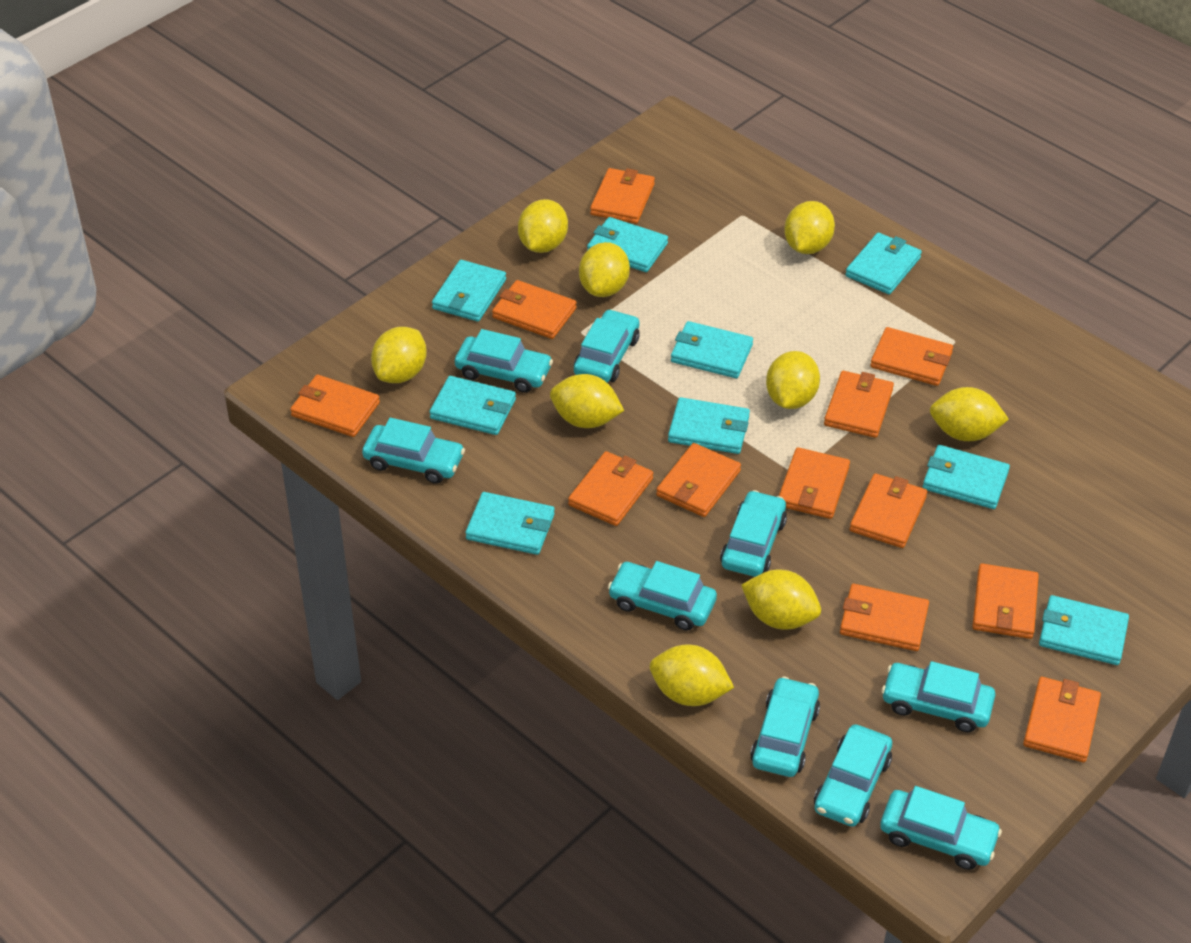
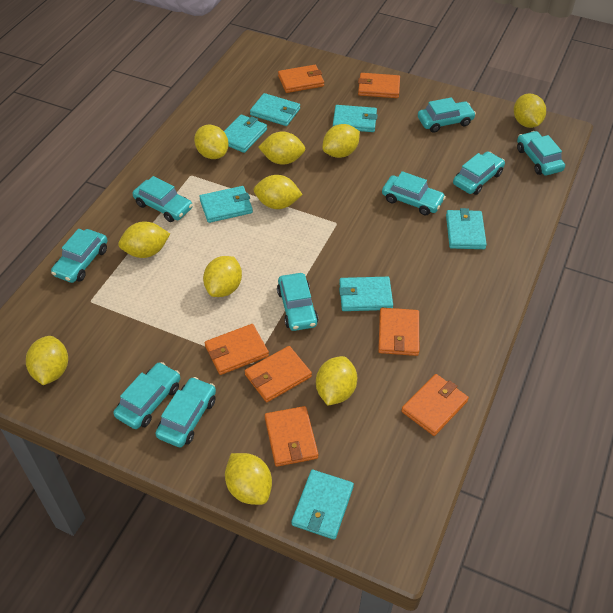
orange wallet: 12 -> 7
turquoise wallet: 9 -> 7
yellow lemon: 9 -> 10

